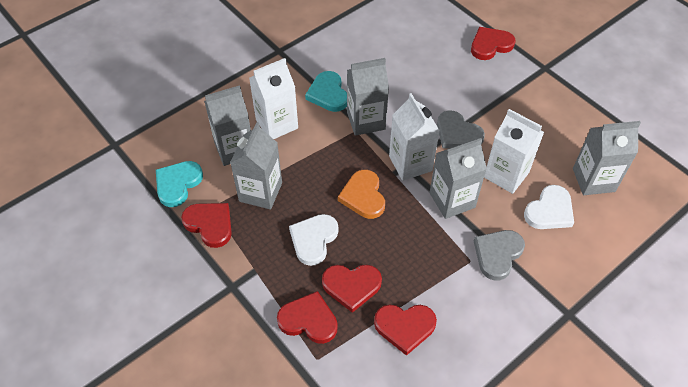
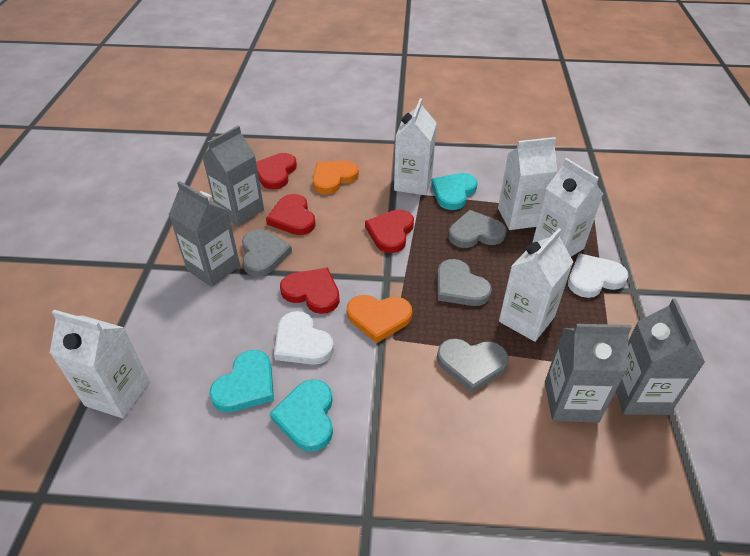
grey carton: 5 -> 4
grey heart: 2 -> 4
orange heart: 1 -> 2
red heart: 5 -> 4
turquoise heart: 2 -> 3
white carton: 3 -> 5

